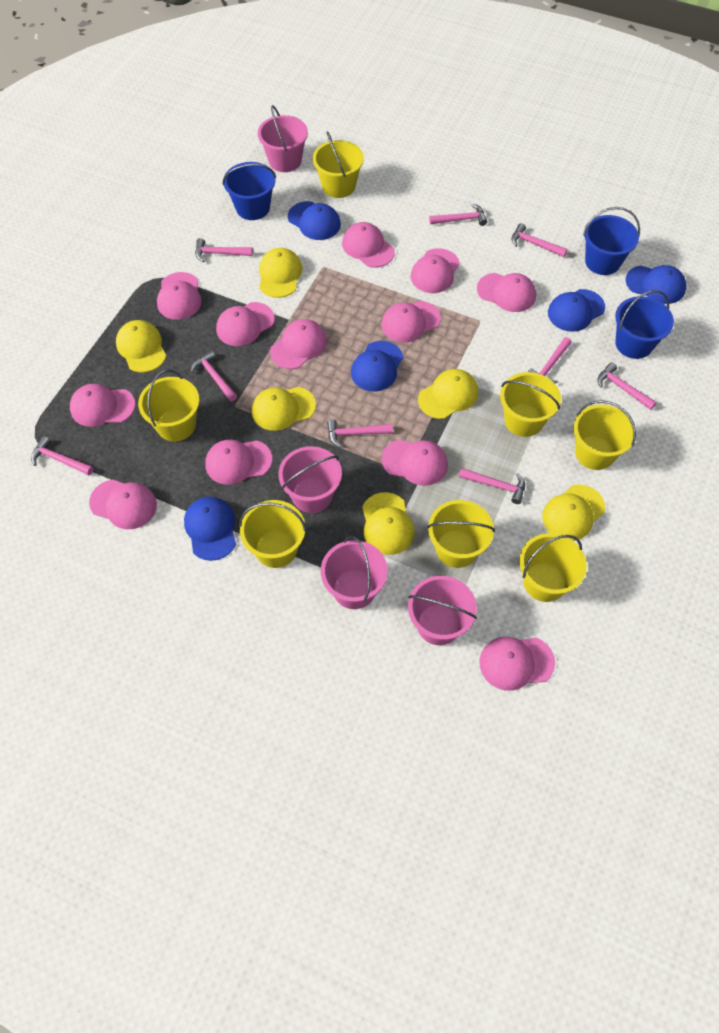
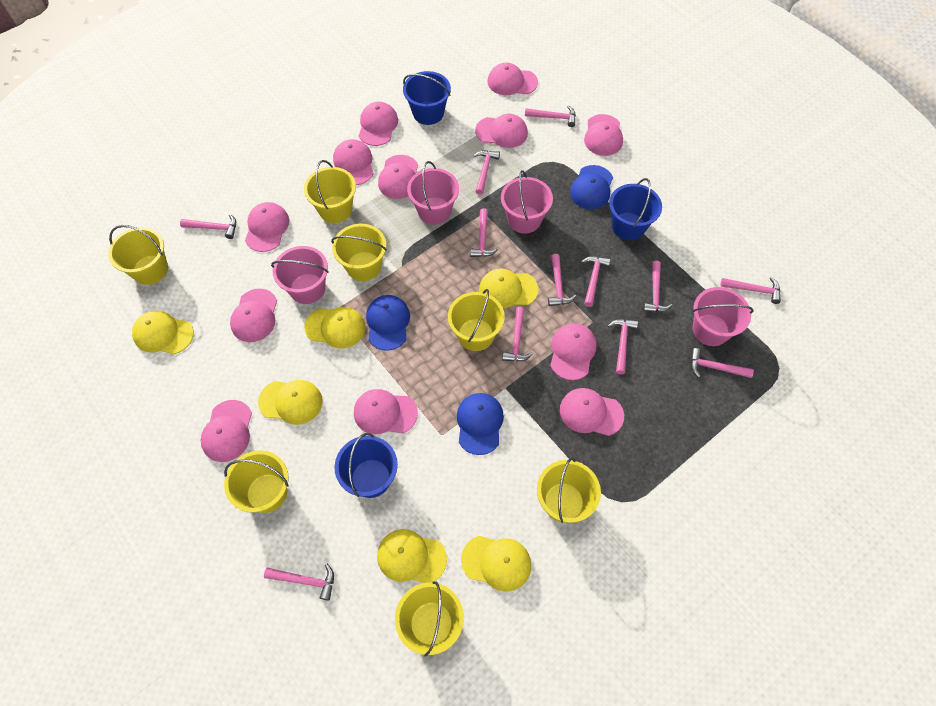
blue cap: 5 -> 3
pink hammer: 9 -> 12

